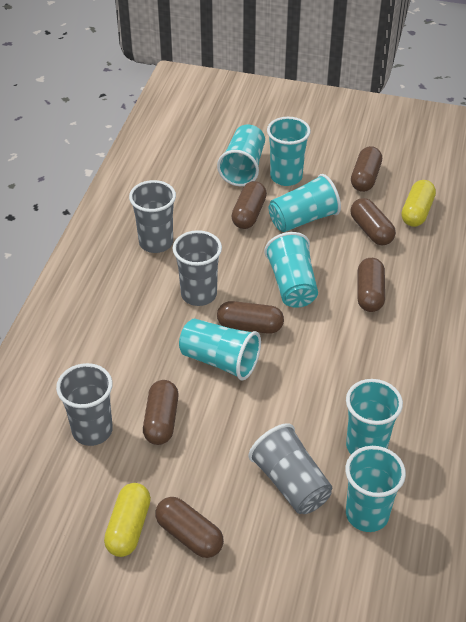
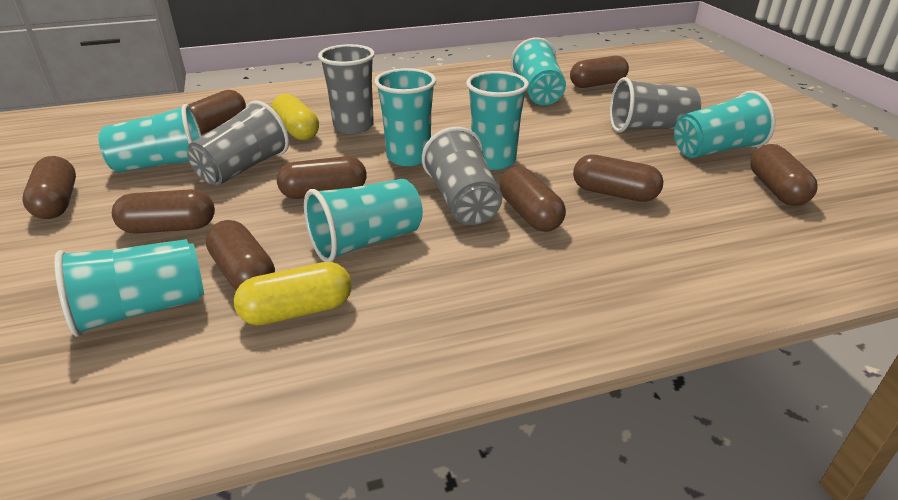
brown capsule: 7 -> 9

